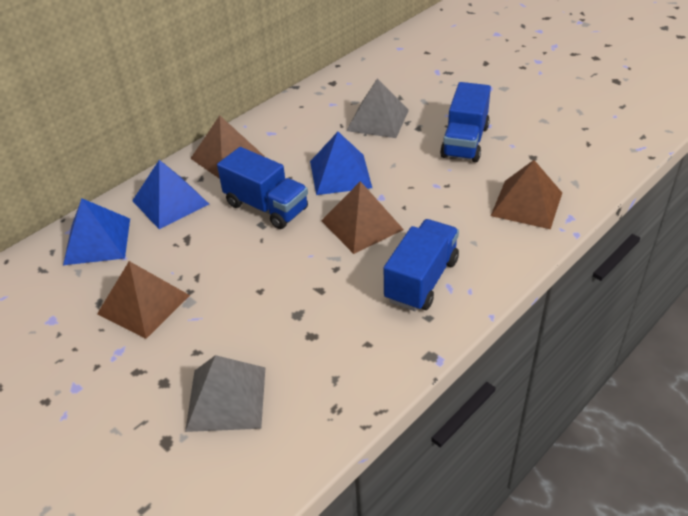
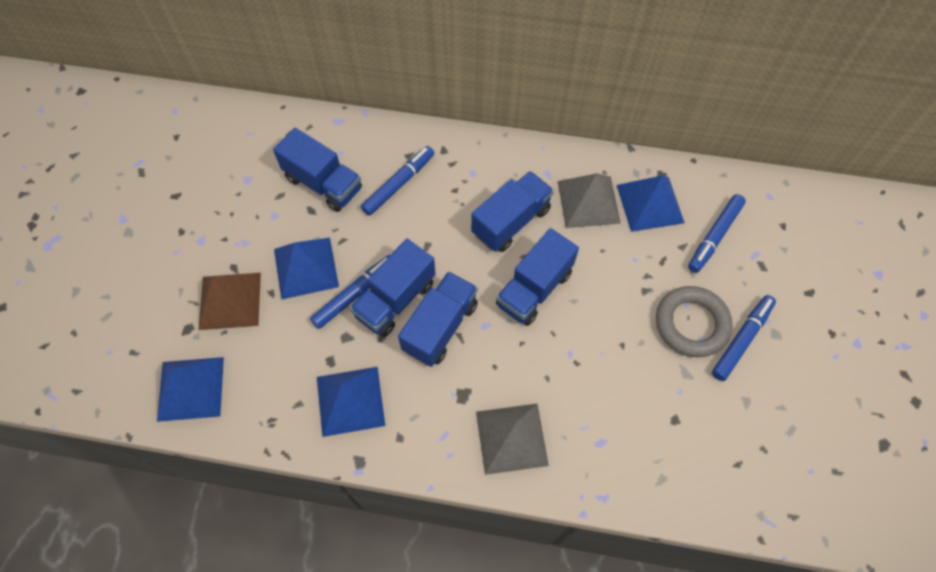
blue marker: 0 -> 4
blue pyramid: 3 -> 4
blue truck: 3 -> 5
brown pyramid: 4 -> 1
grey ring: 0 -> 1

